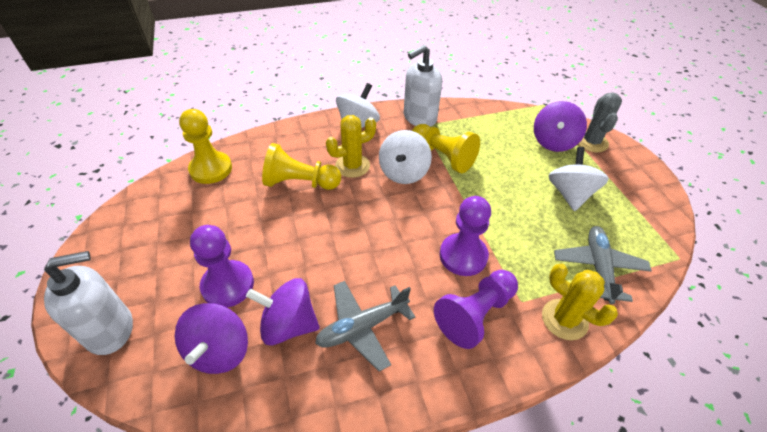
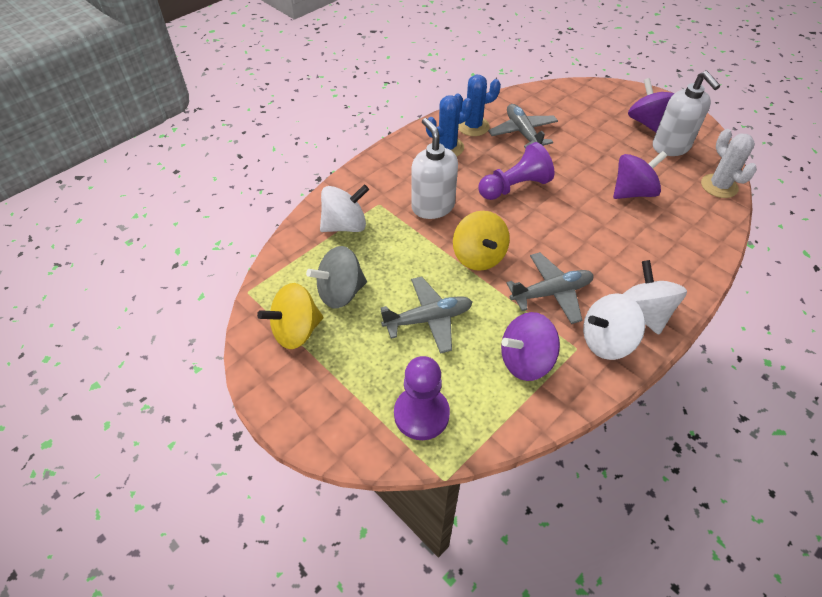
blue cactus: 0 -> 2
grey cactus: 1 -> 0
grey plane: 2 -> 3
grey spinning top: 0 -> 1
purple pawn: 3 -> 2
white cactus: 0 -> 1
yellow cactus: 2 -> 0
yellow pawn: 3 -> 0
yellow spinning top: 0 -> 2

